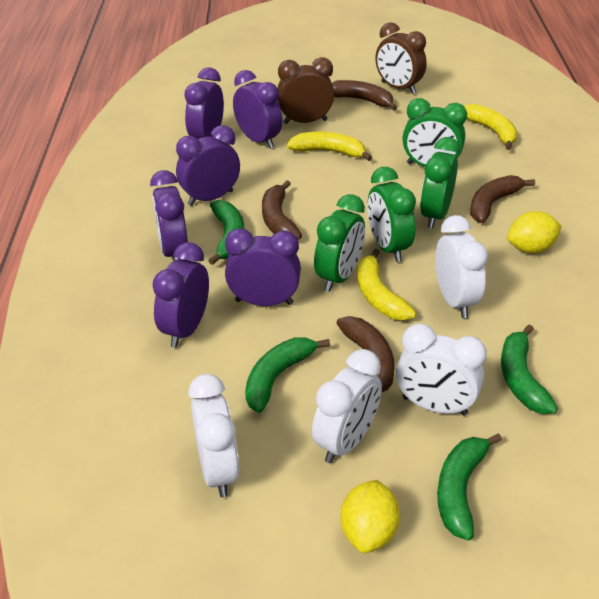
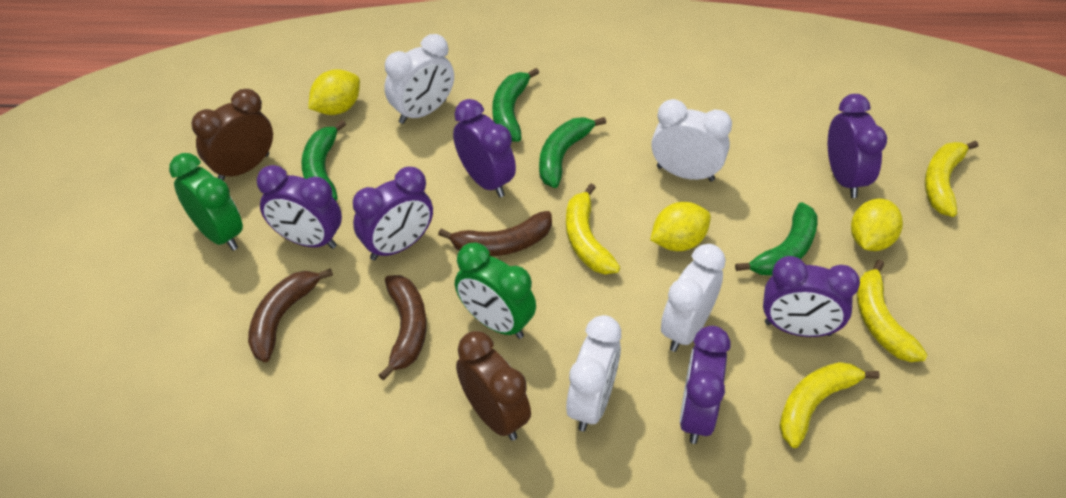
brown banana: 4 -> 3
green clock: 4 -> 2
yellow banana: 3 -> 4
yellow lemon: 2 -> 3

